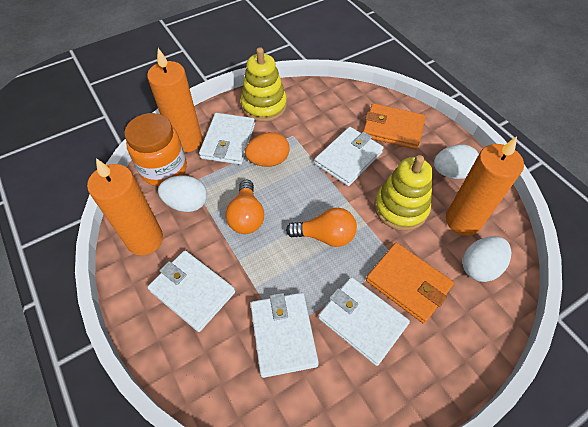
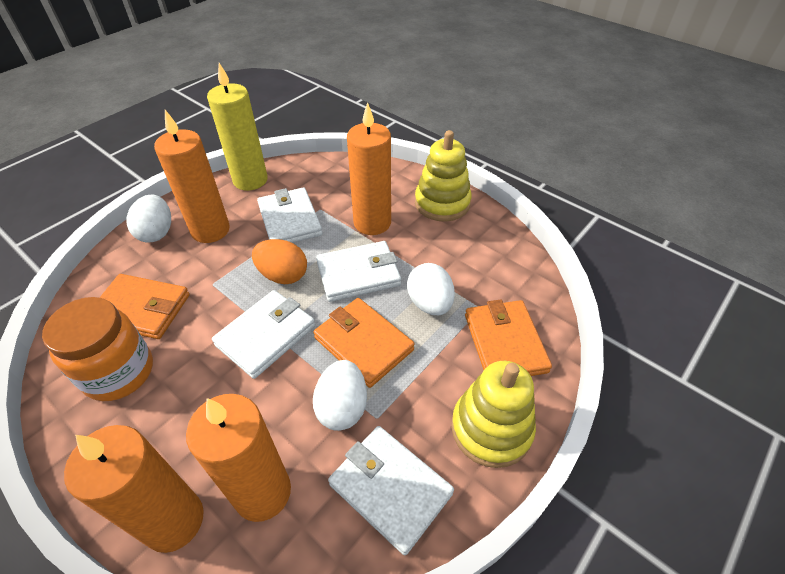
orange candle: 3 -> 4
orange light bulb: 2 -> 0
orange wallet: 2 -> 3
white wallet: 5 -> 4
yellow candle: 0 -> 1

